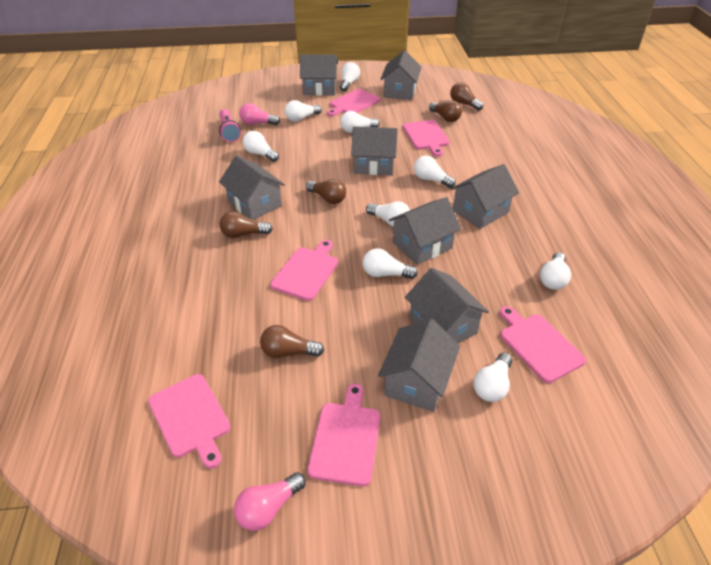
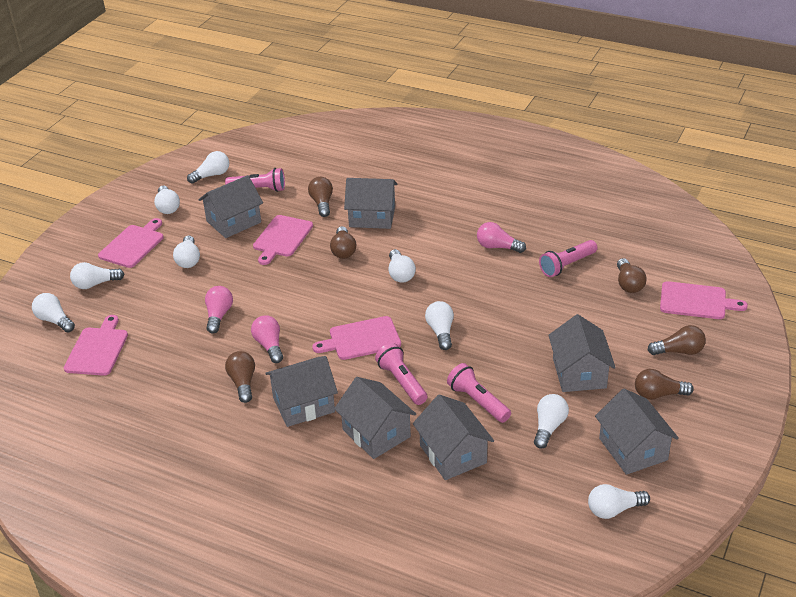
brown light bulb: 5 -> 6
grey house: 8 -> 7
pink cutting board: 6 -> 5
pink flashlight: 1 -> 4
pink light bulb: 2 -> 3

